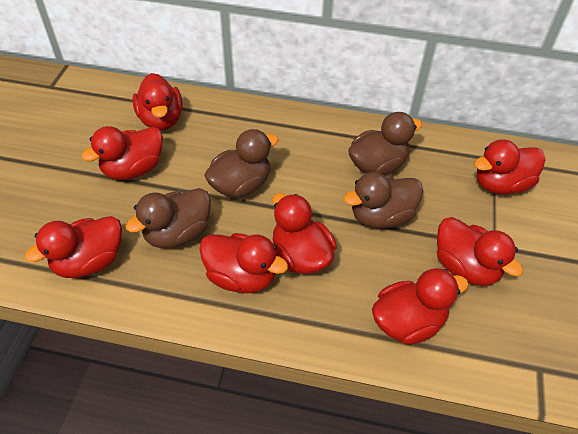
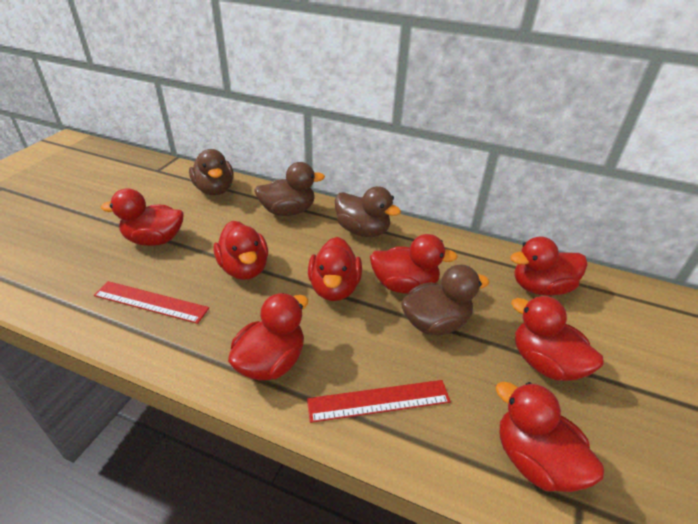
red ruler: 0 -> 2

